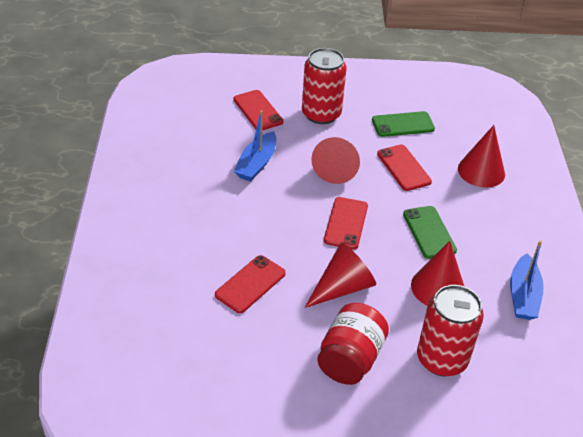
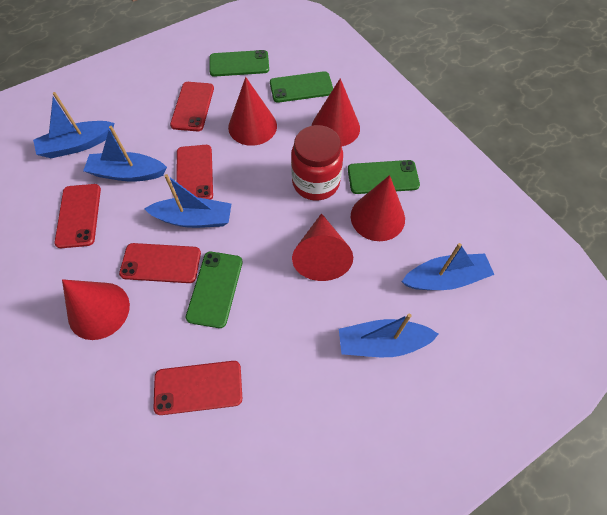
blue boat: 2 -> 5
green phone: 2 -> 4
red can: 2 -> 0
red cone: 4 -> 5
red phone: 4 -> 5

